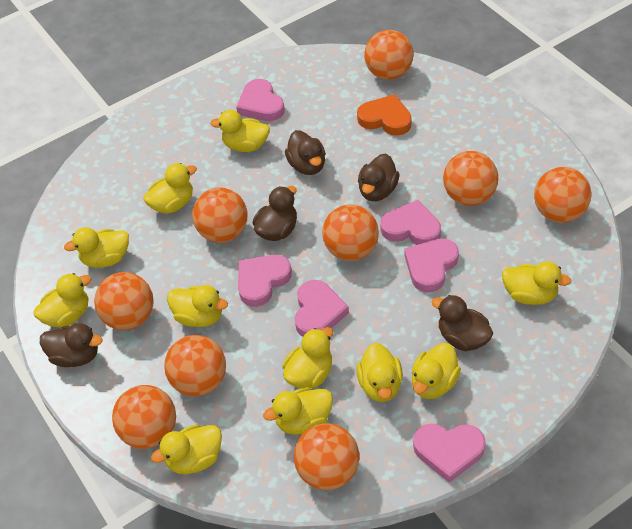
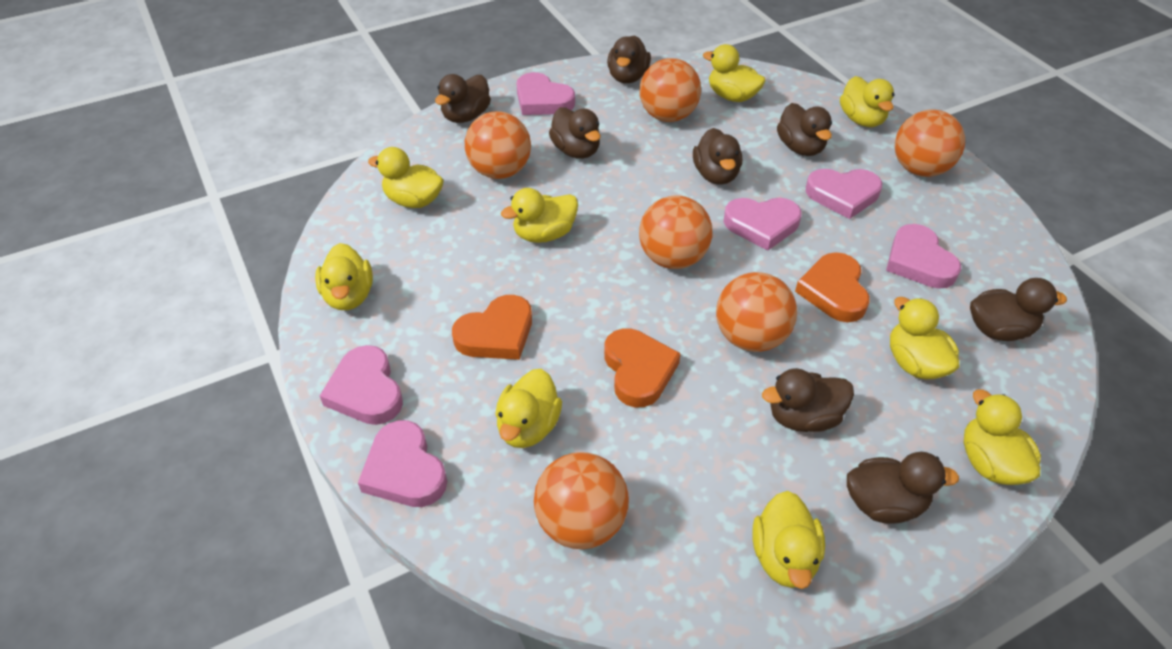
brown duck: 5 -> 8
orange ball: 9 -> 6
orange heart: 1 -> 3
yellow duck: 11 -> 9

